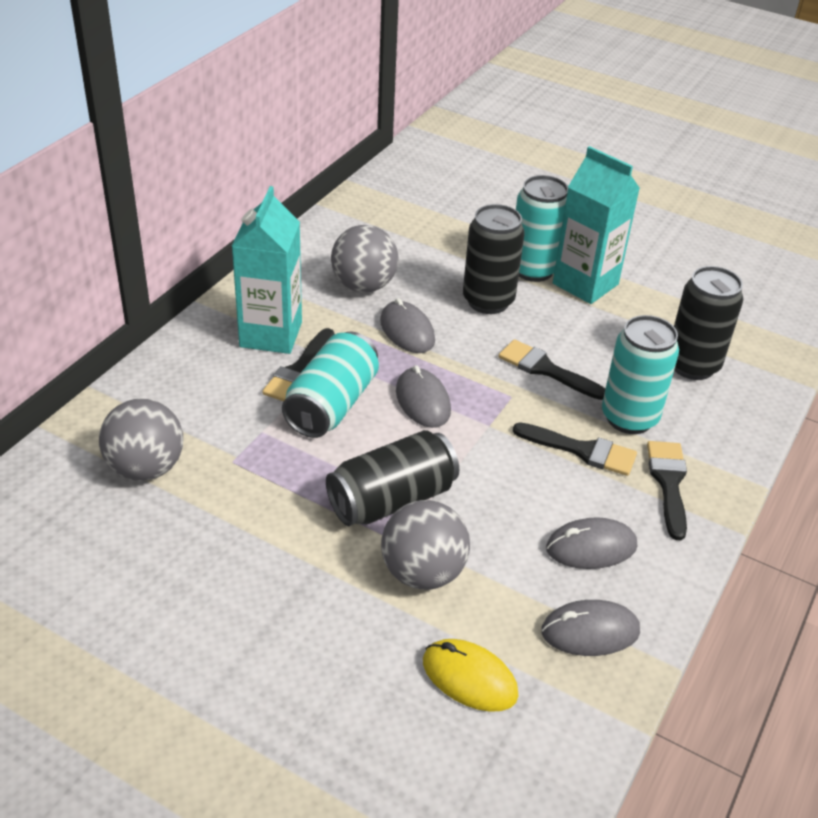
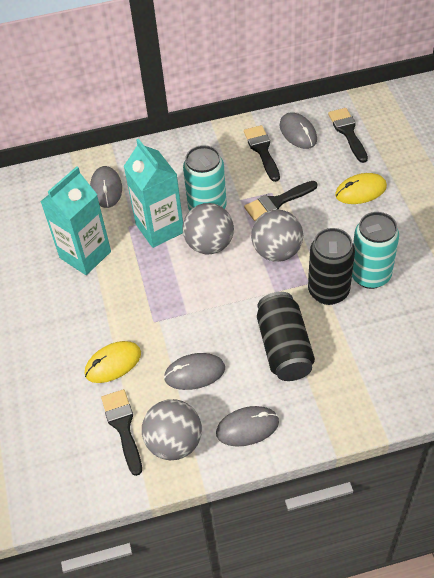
black can: 3 -> 2
turquoise can: 3 -> 2
yellow mouse: 1 -> 2

